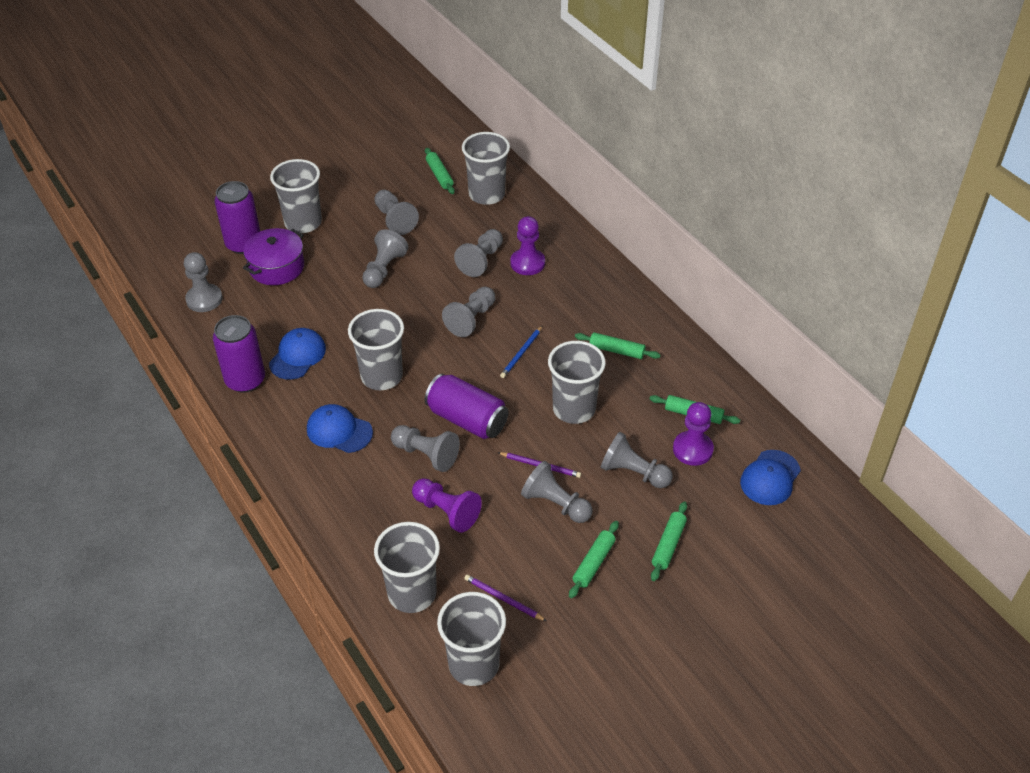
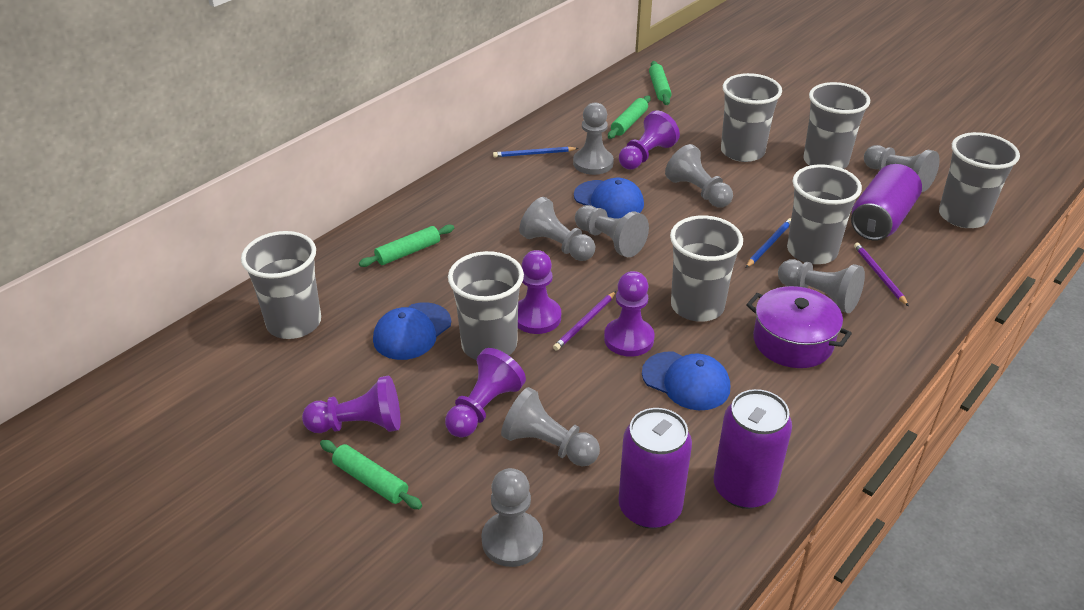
blue pencil: 1 -> 2
green rolling pin: 5 -> 4
grey cup: 6 -> 7
purple pawn: 3 -> 5

